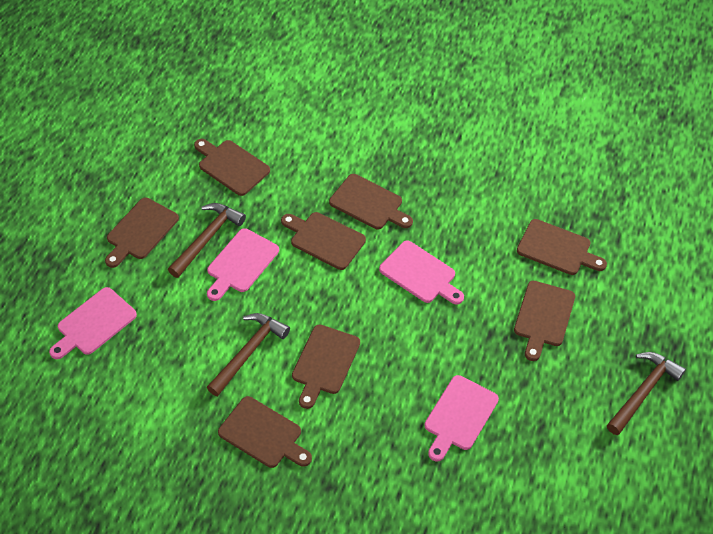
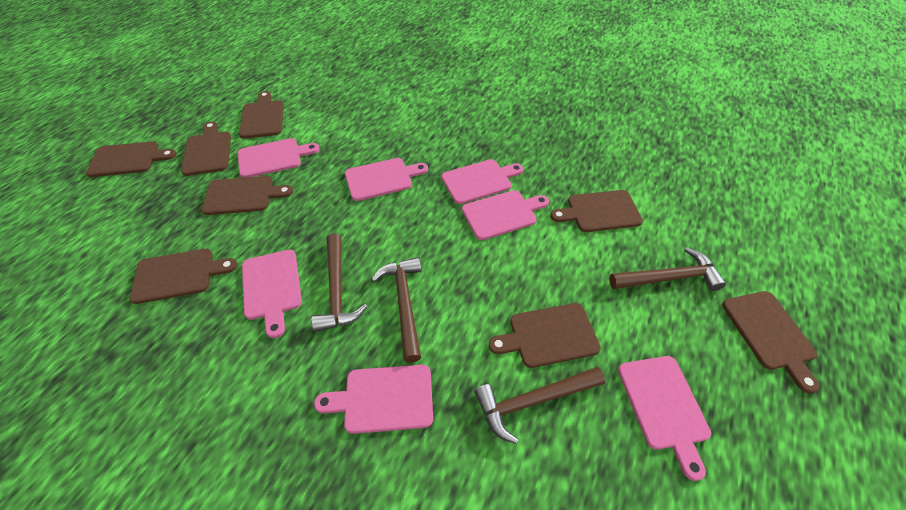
brown hammer: 3 -> 4
pink cutting board: 4 -> 7

